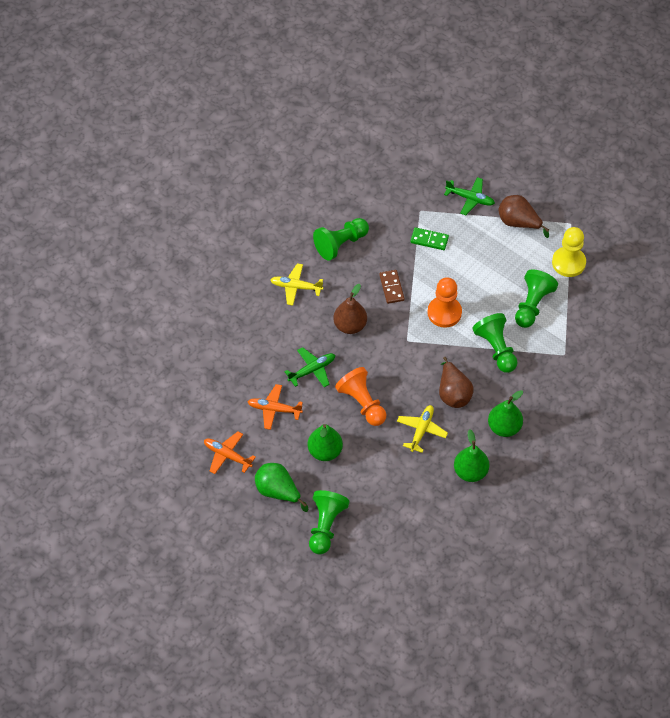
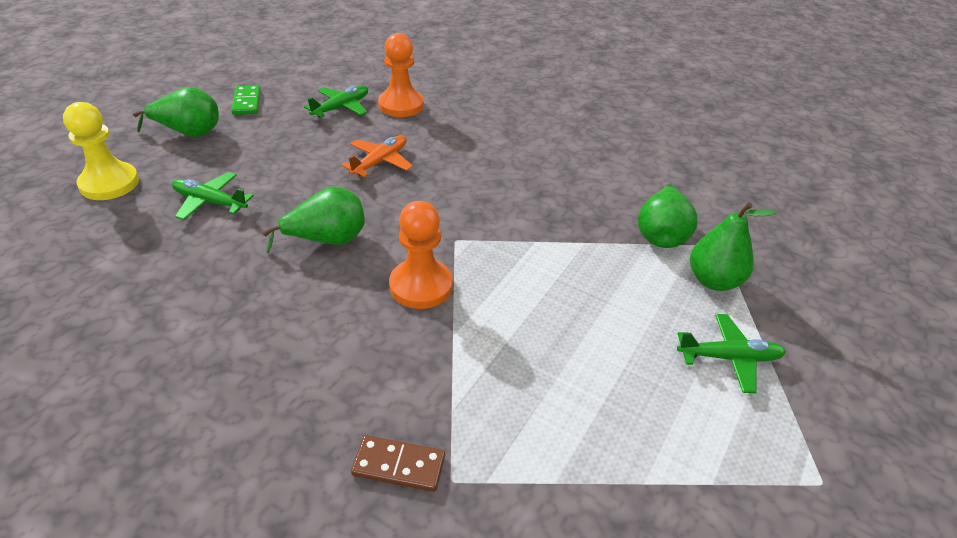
brown pear: 3 -> 0
green pawn: 4 -> 0
green plane: 2 -> 3
orange plane: 2 -> 1
yellow plane: 2 -> 0

